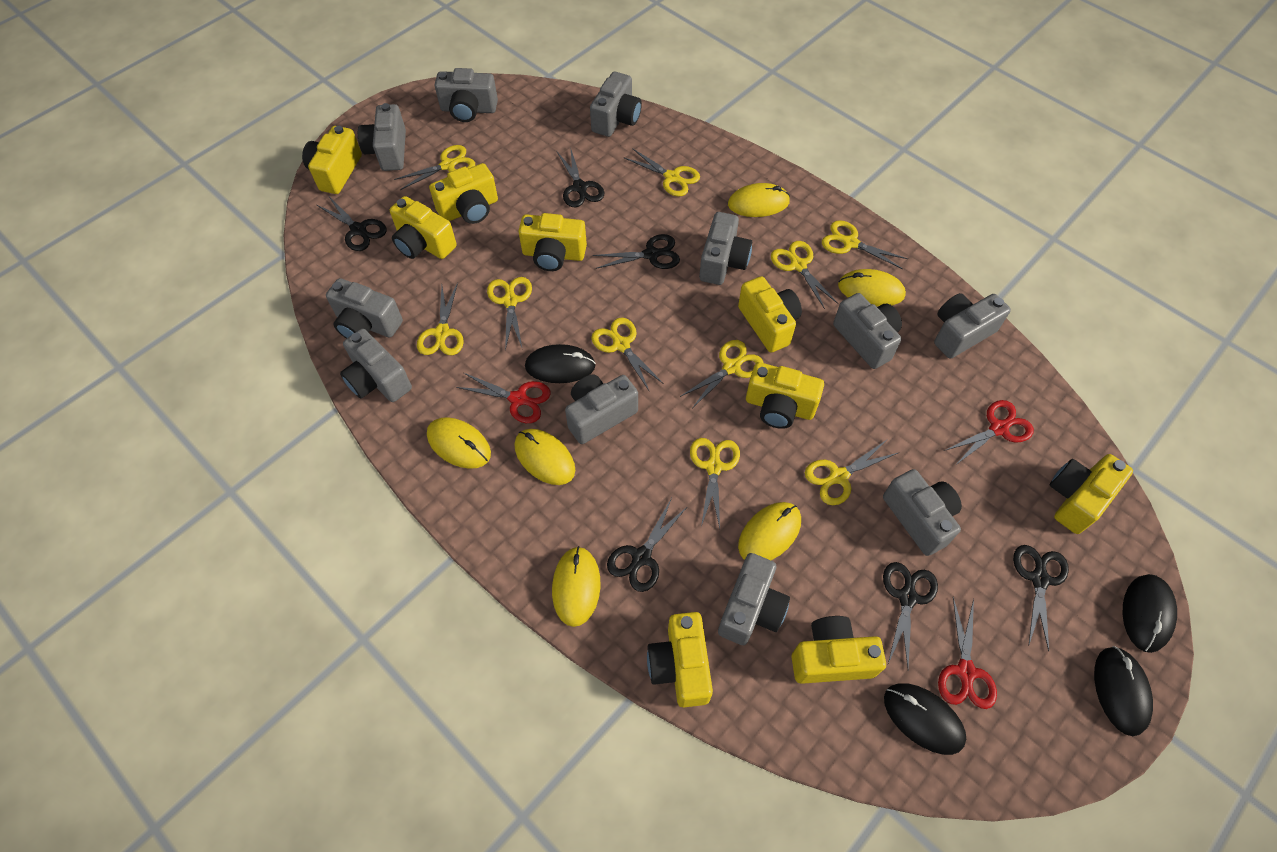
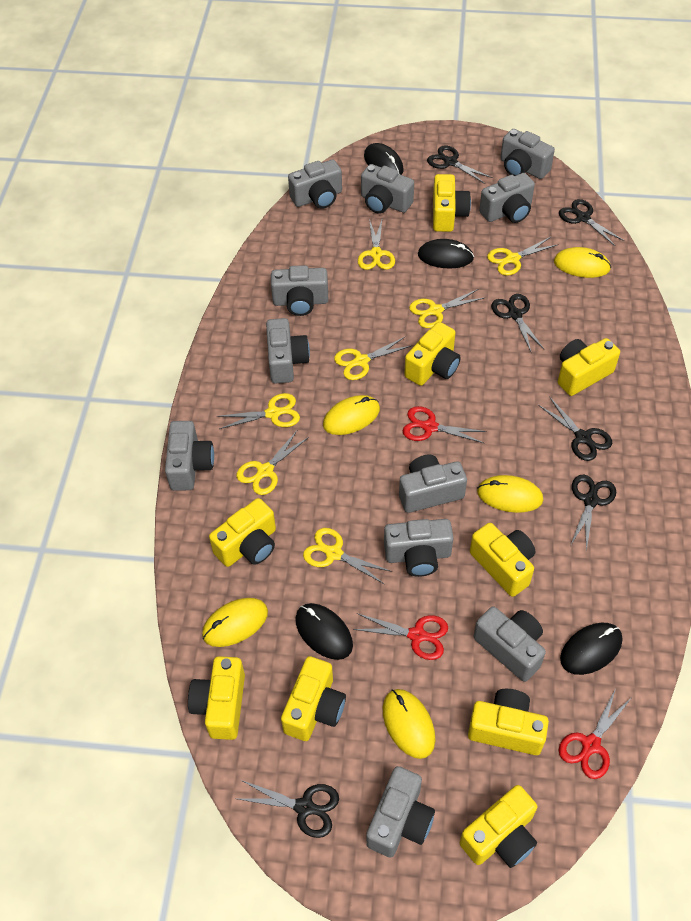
yellow mouse: 6 -> 5
yellow scissors: 10 -> 7

